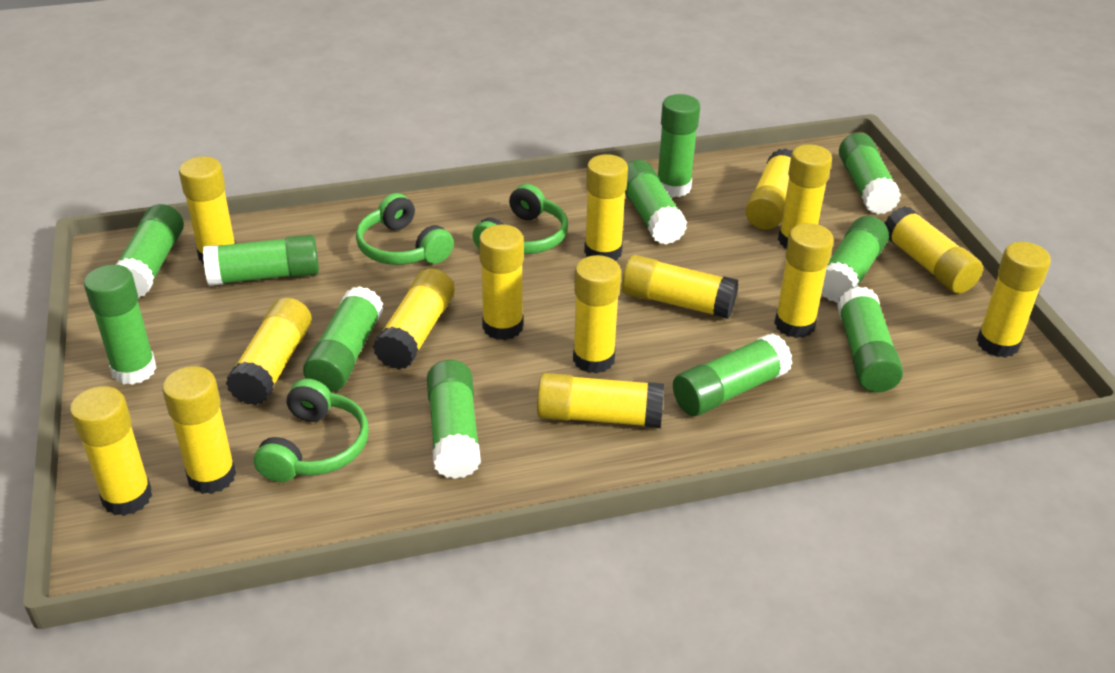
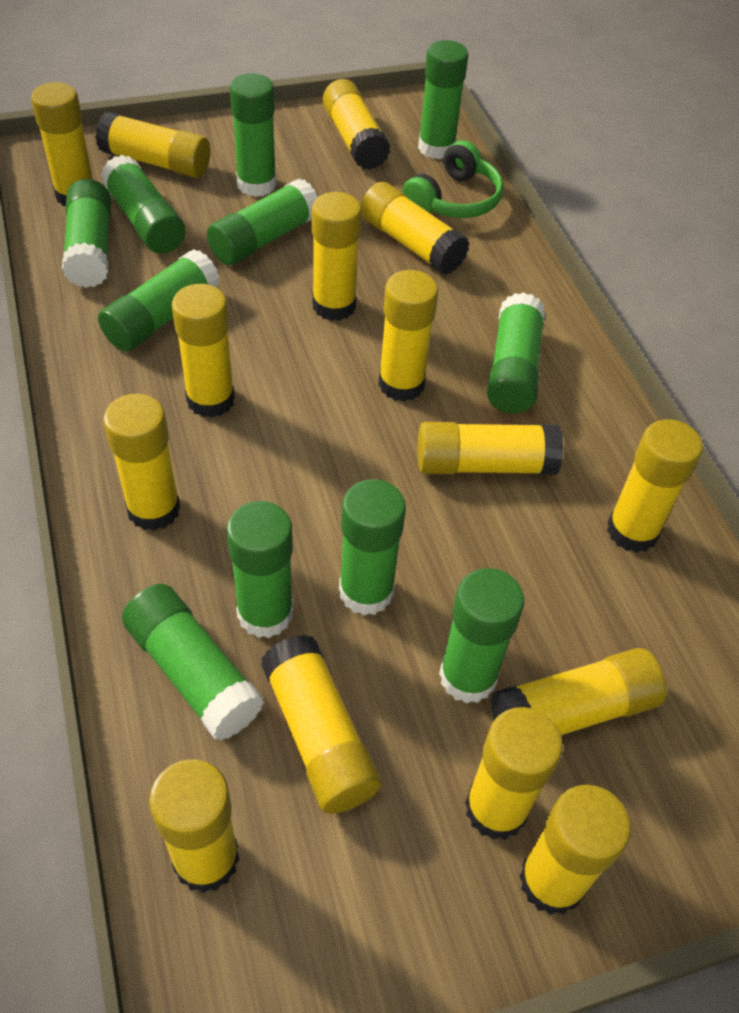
green headphones: 3 -> 1

